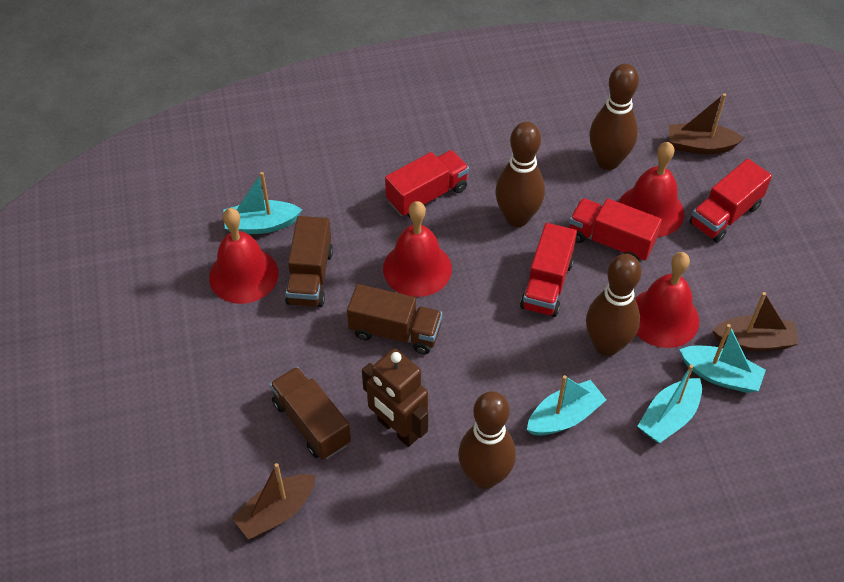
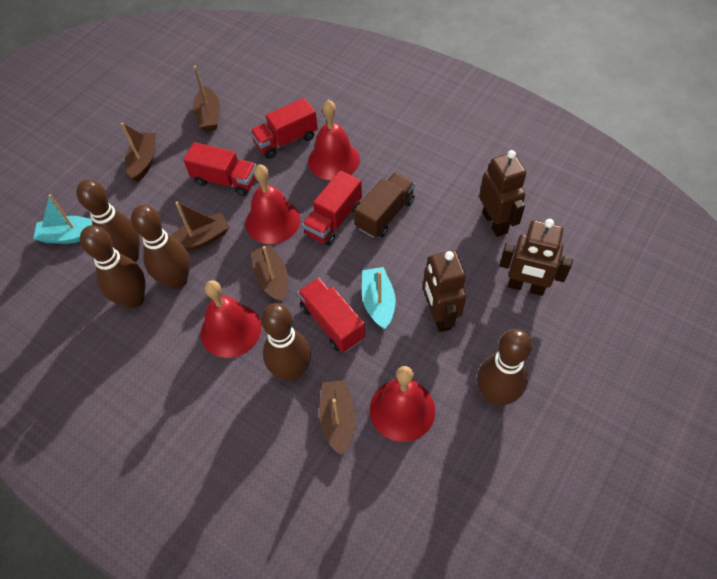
brown boat: 3 -> 5
brown bowling pin: 4 -> 5
brown robot: 1 -> 3
brown truck: 3 -> 1
turquoise boat: 4 -> 2

